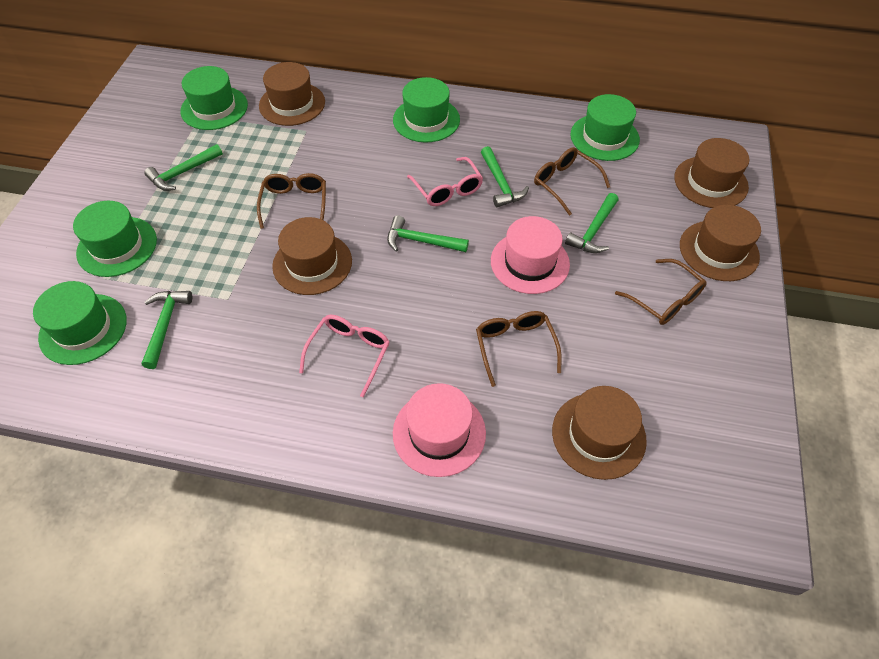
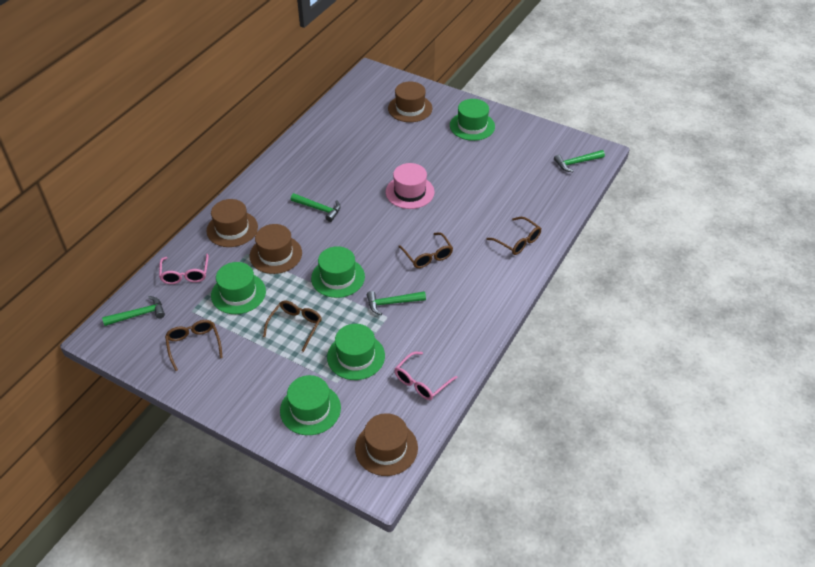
brown hat: 5 -> 4
green hammer: 5 -> 4
pink hat: 2 -> 1

